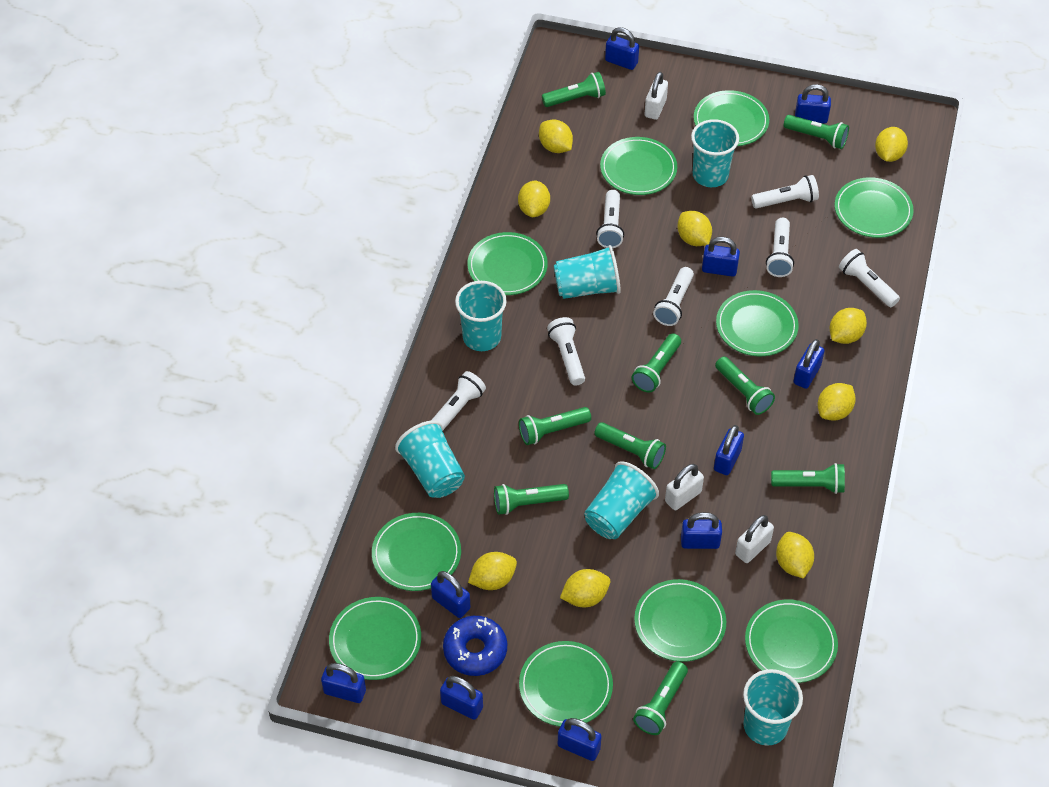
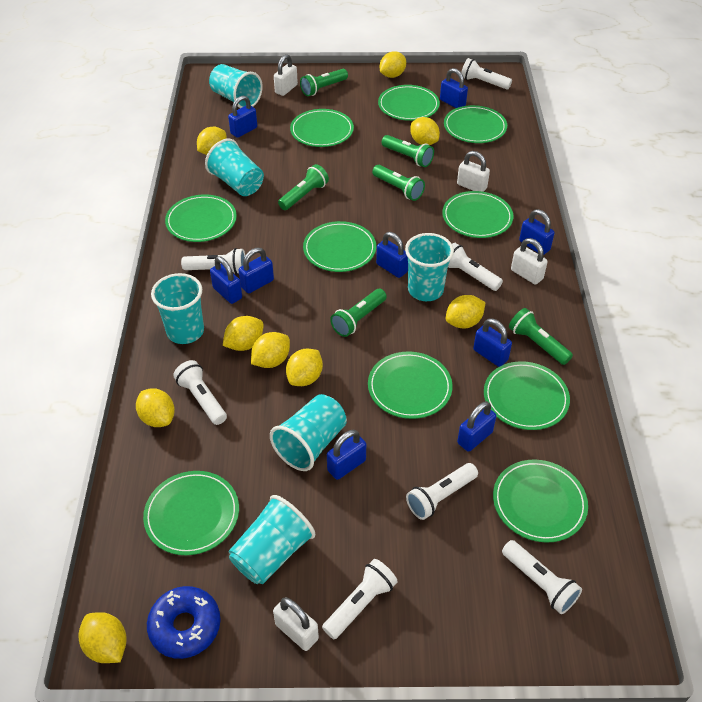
blue padlock: 10 -> 9
green flashlight: 9 -> 6
white padlock: 3 -> 4

